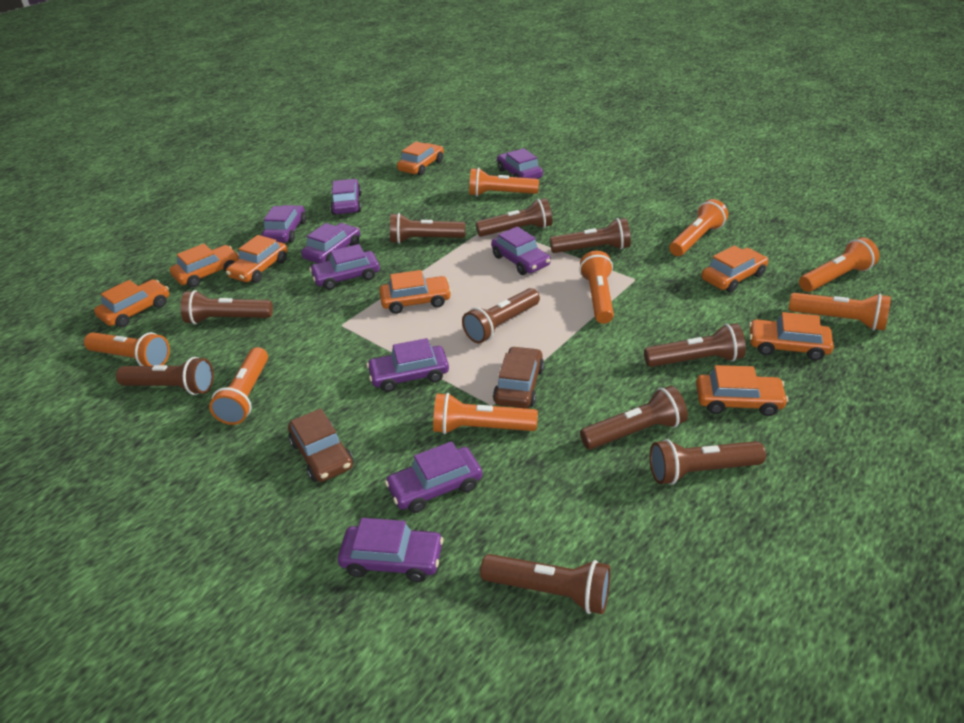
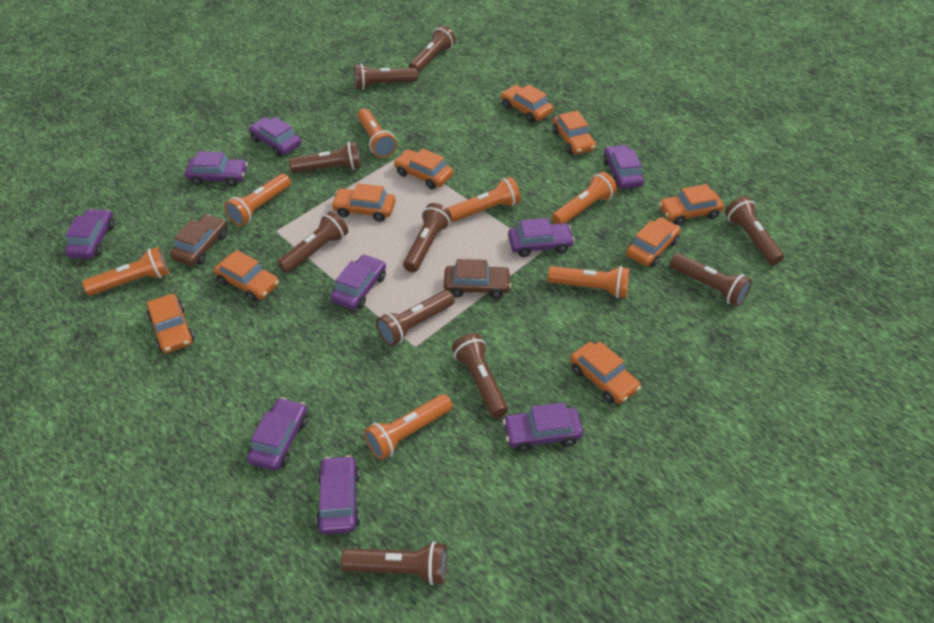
orange car: 8 -> 9
orange flashlight: 8 -> 7

